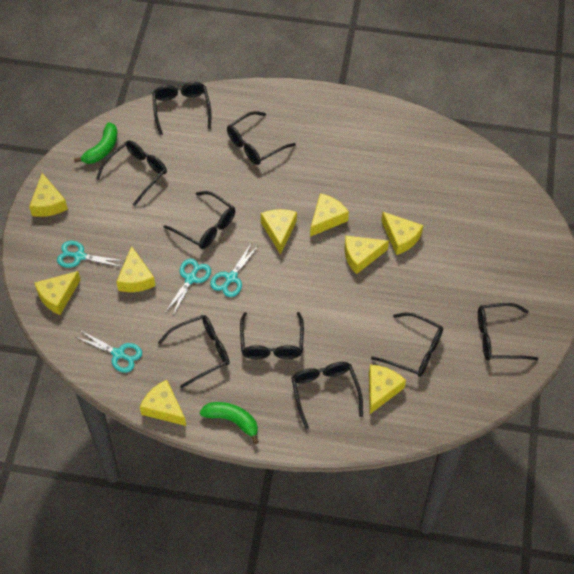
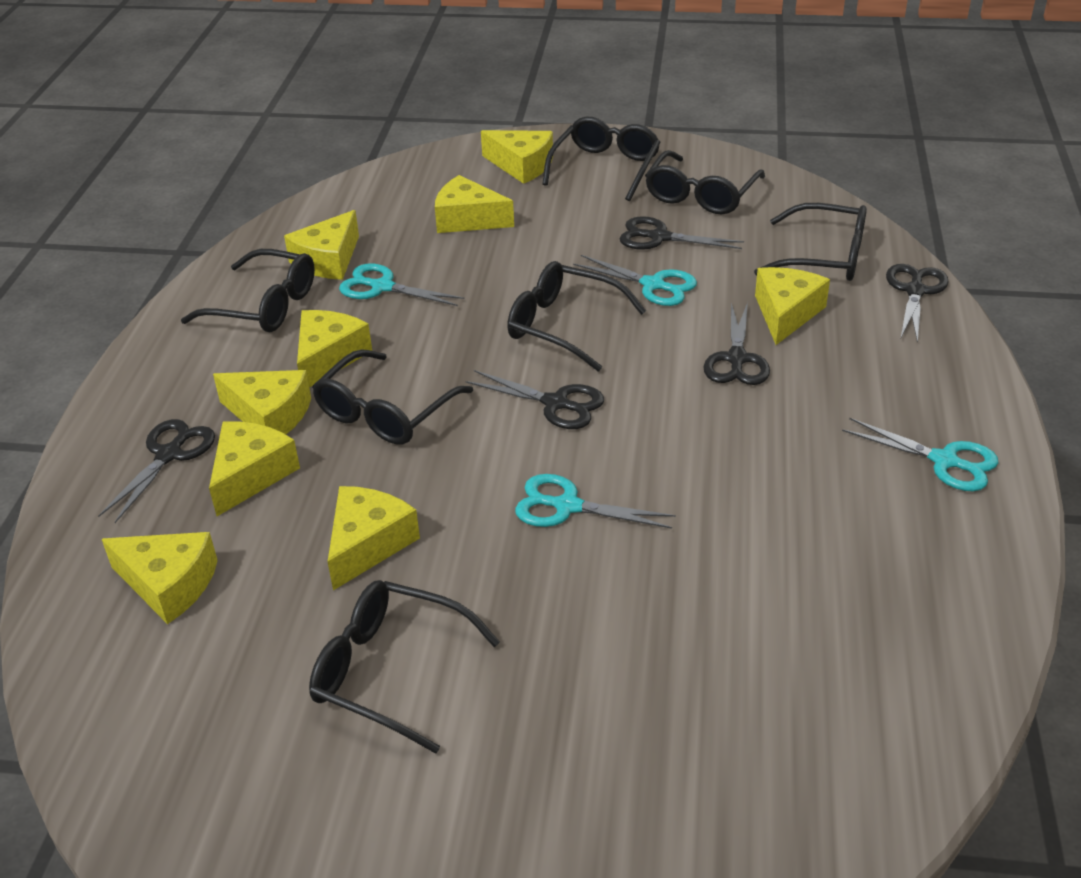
black glasses: 9 -> 7
black scissors: 0 -> 5
green banana: 2 -> 0

